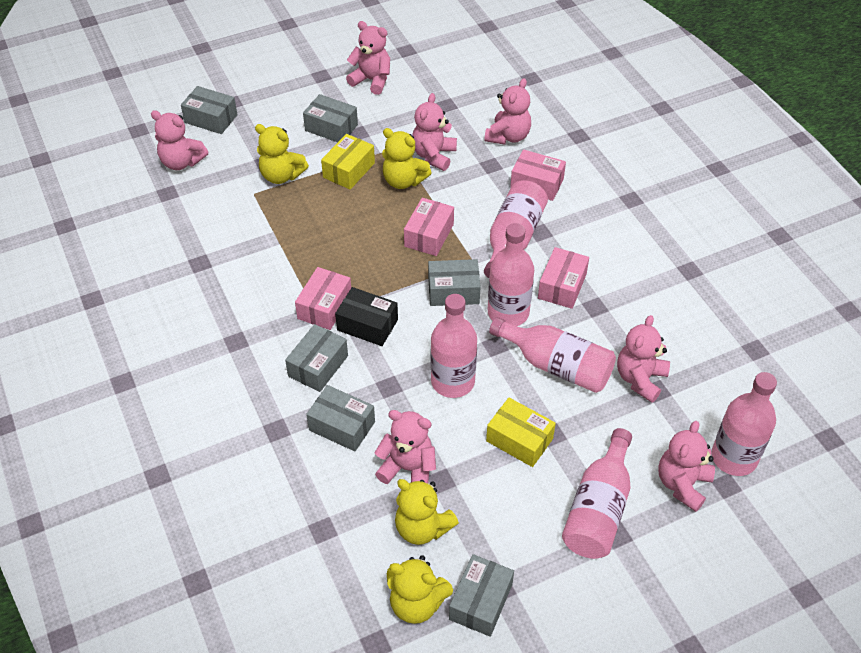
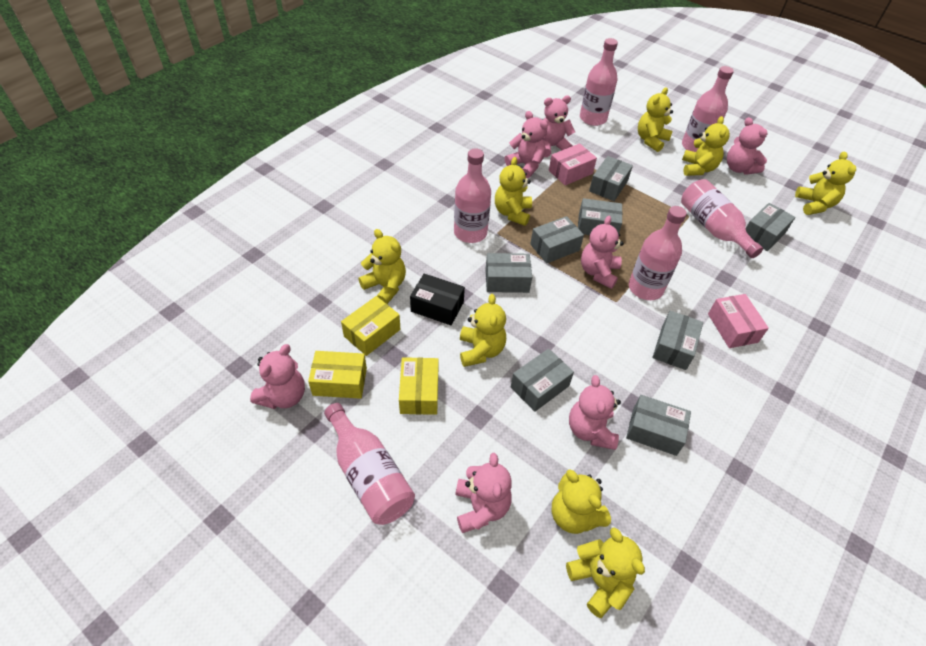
grey box: 6 -> 8
pink box: 4 -> 2
yellow box: 2 -> 3
yellow teddy bear: 4 -> 8

